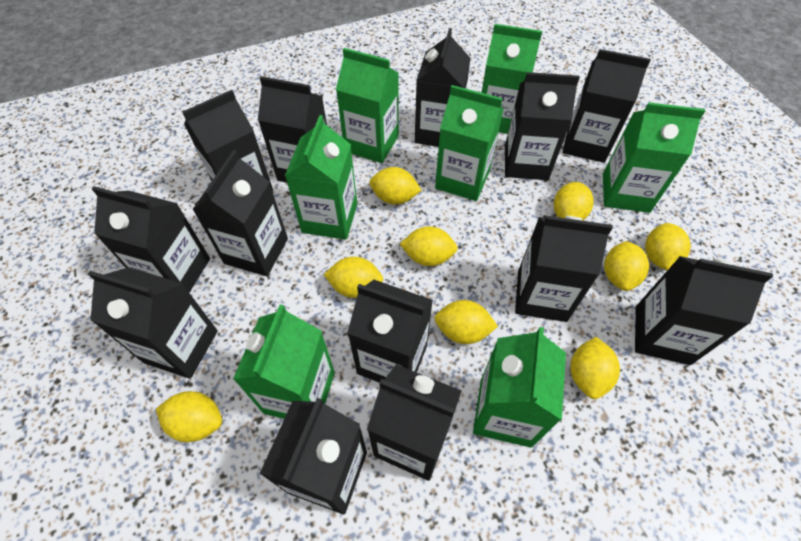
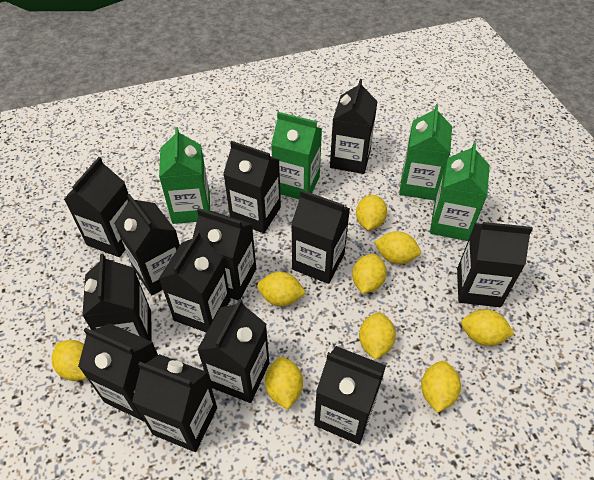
green carton: 7 -> 4

